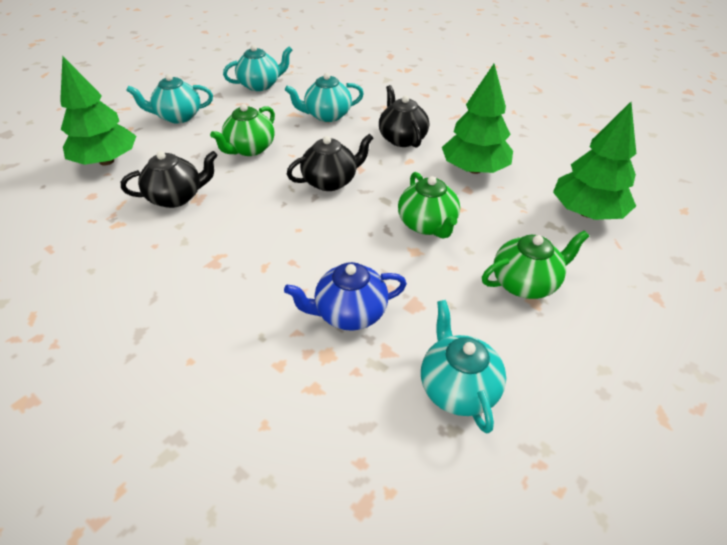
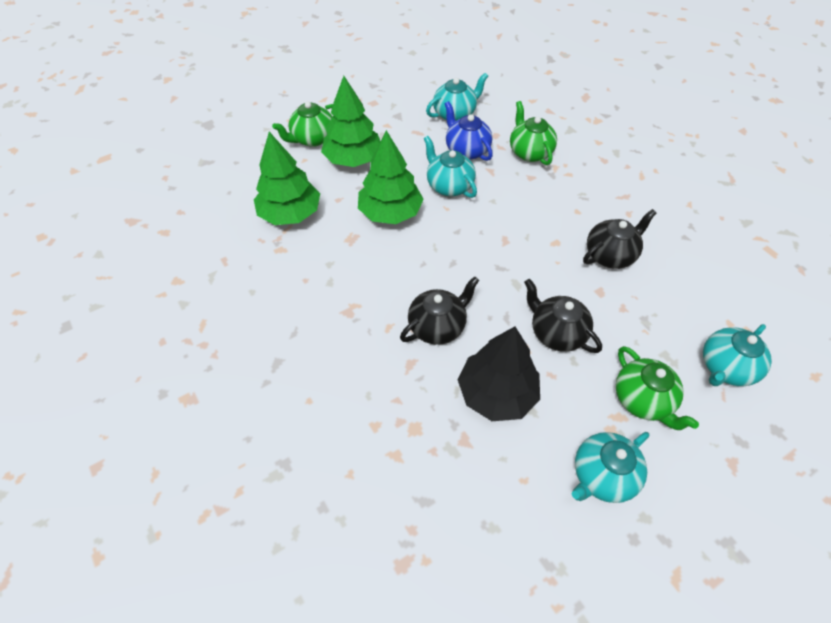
black tree: 0 -> 1

